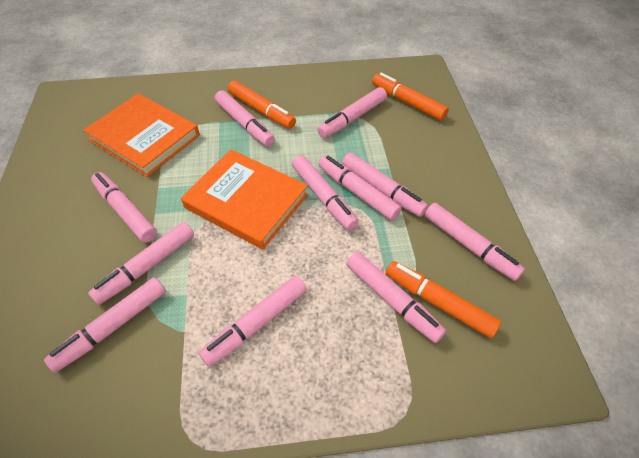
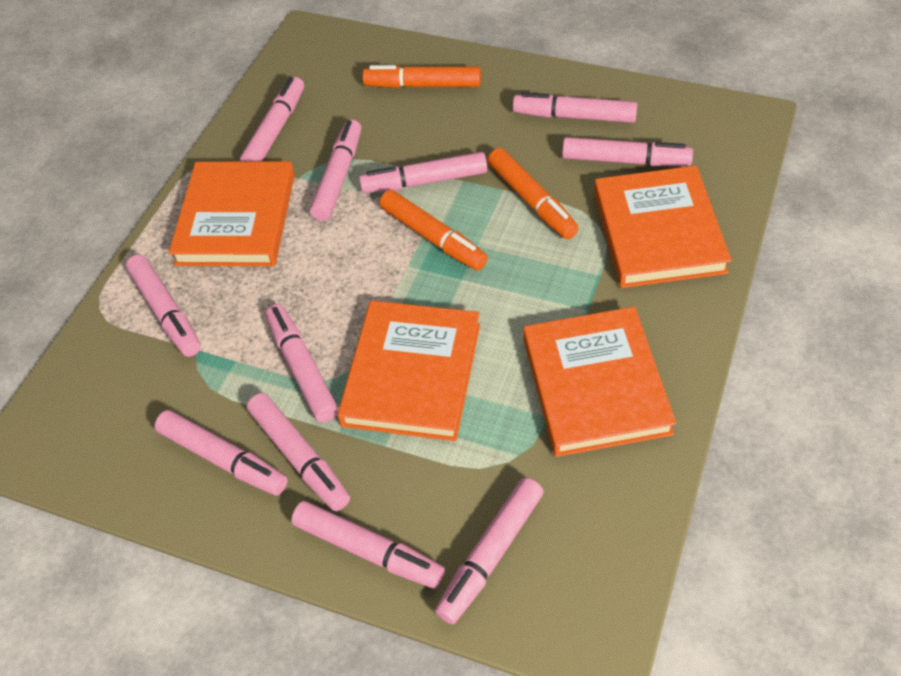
orange book: 2 -> 4

